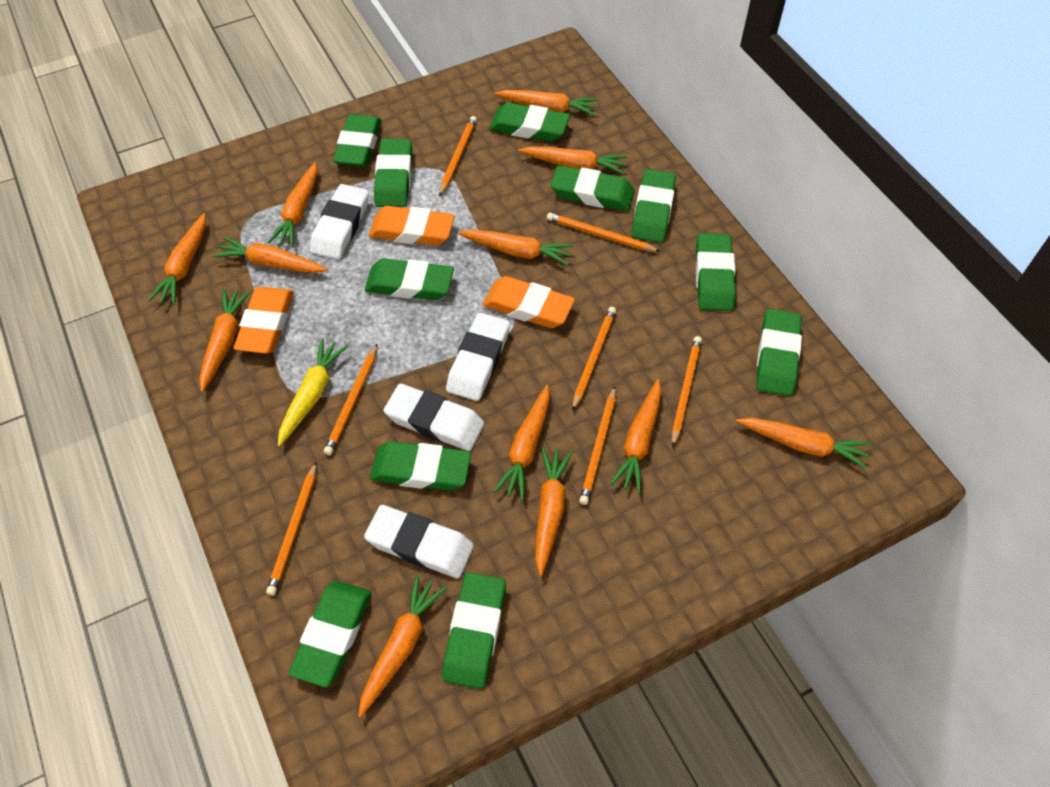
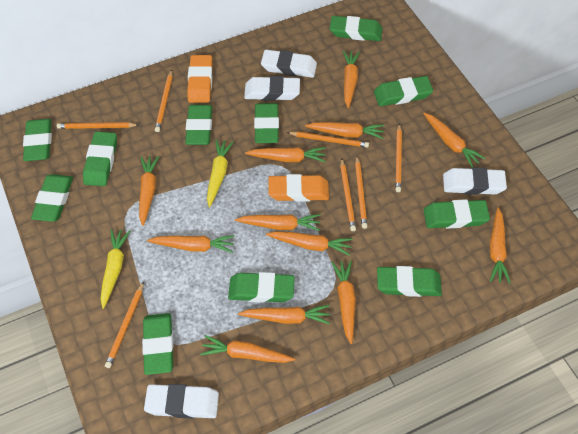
orange eraser: 3 -> 2
yellow carrot: 1 -> 2

